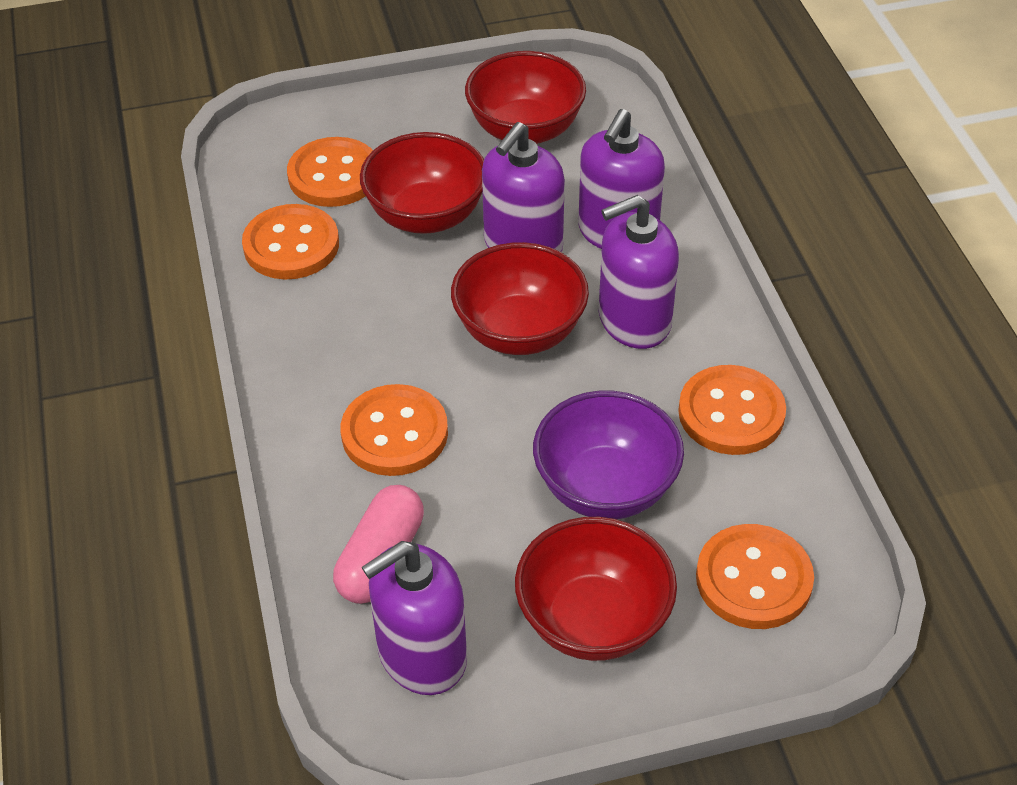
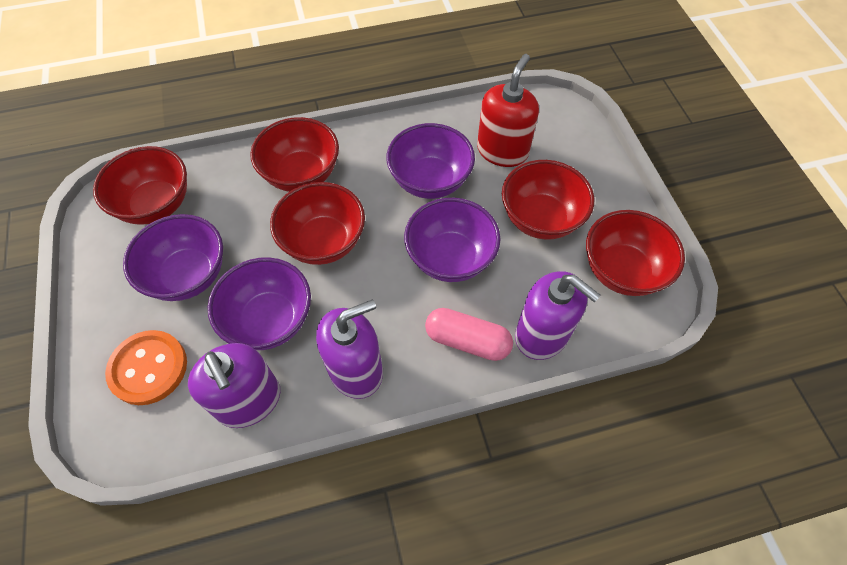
orange button: 5 -> 1
purple bowl: 1 -> 4
purple soap dispenser: 4 -> 3
red bowl: 4 -> 5
red soap dispenser: 0 -> 1

